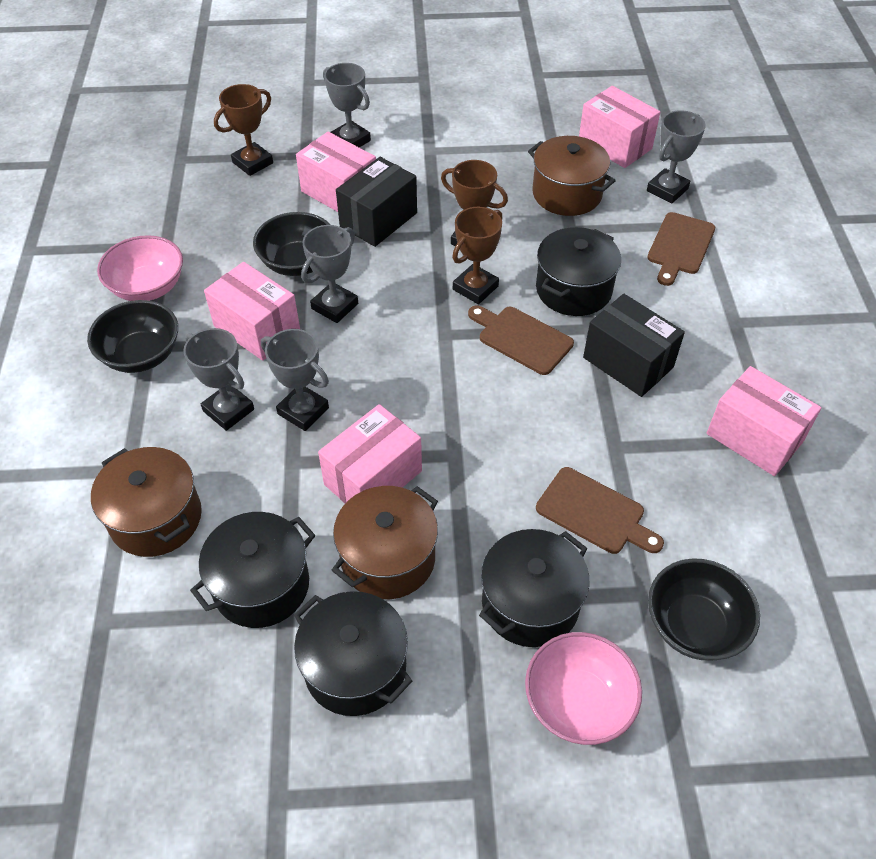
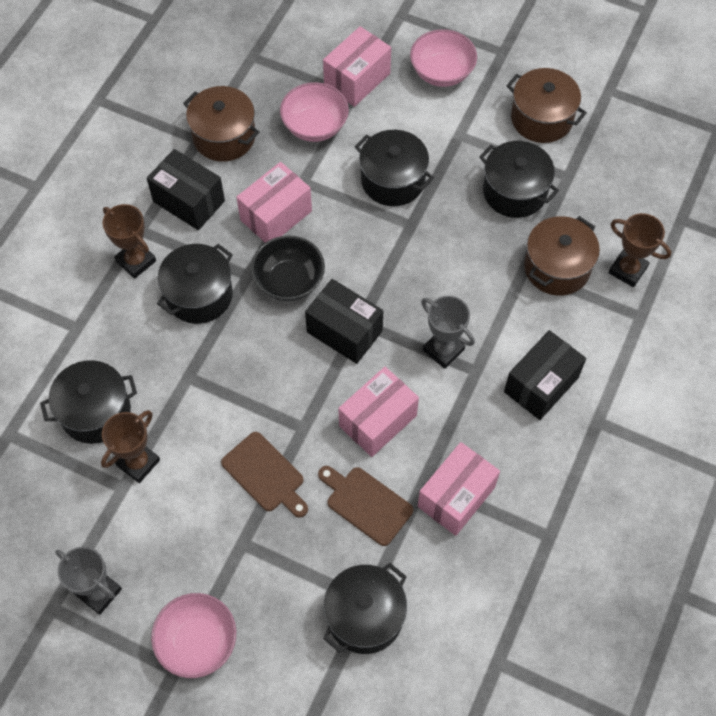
black bowl: 3 -> 1
black box: 2 -> 3
black pot: 4 -> 5
brown cutting board: 3 -> 2
grey trophy: 5 -> 2
pink bowl: 2 -> 3
pink box: 5 -> 4

